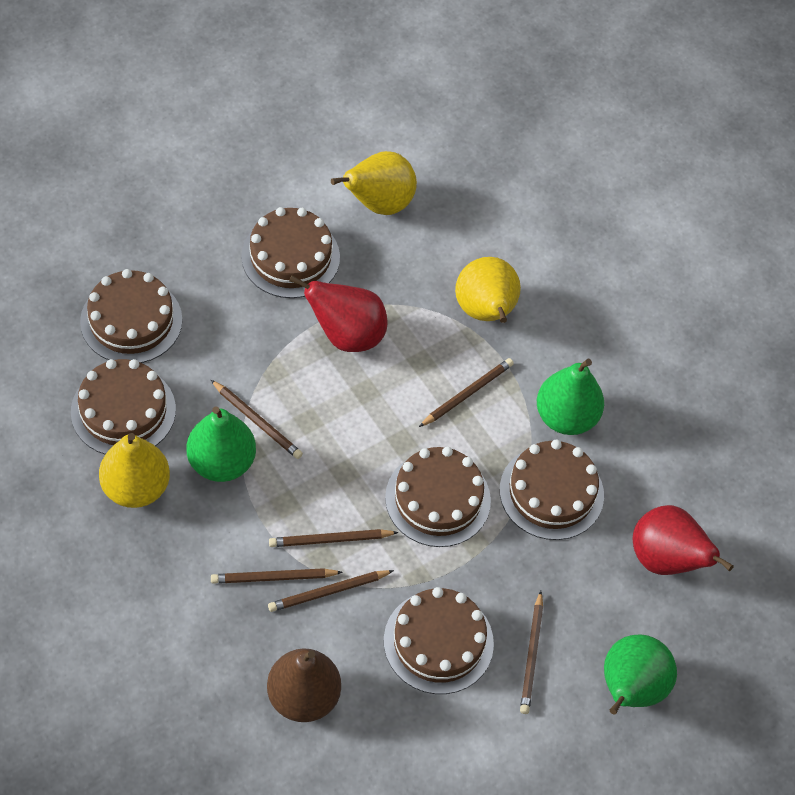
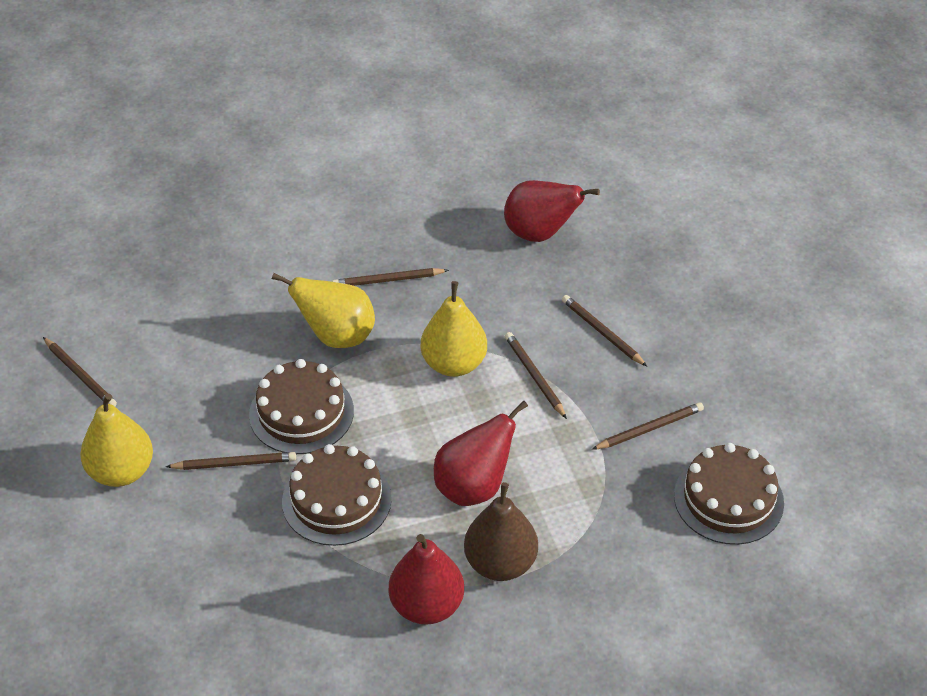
brown cake: 6 -> 3
green pear: 3 -> 0
red pear: 2 -> 3

